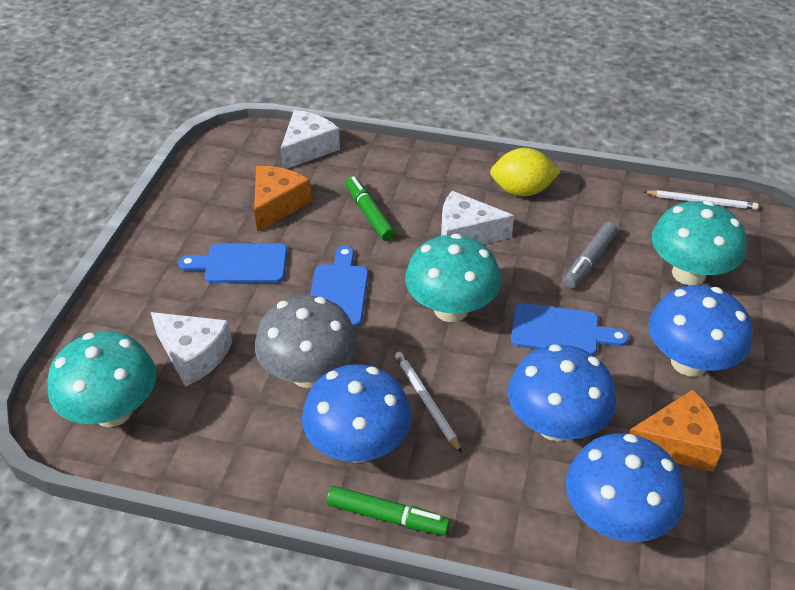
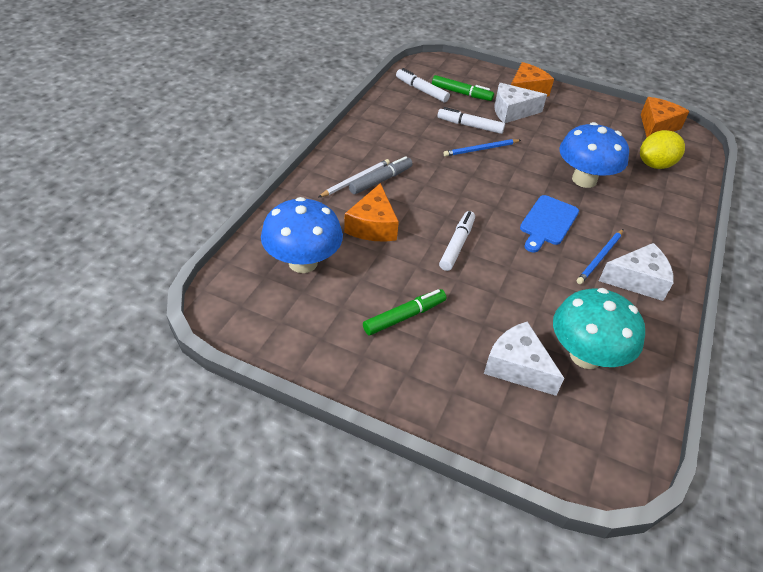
blue cutting board: 3 -> 1
blue mushroom: 4 -> 2
blue pencil: 0 -> 2
grey mushroom: 1 -> 0
orange cheese: 2 -> 3
turquoise mushroom: 3 -> 1
white marker: 0 -> 3
white pencil: 2 -> 1

